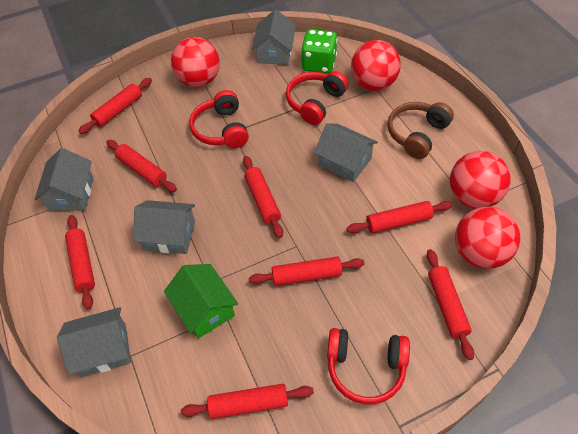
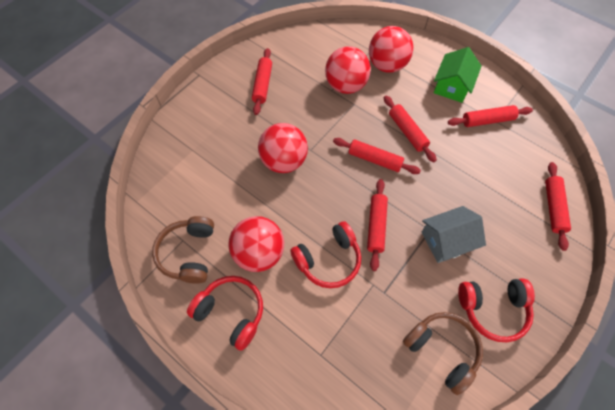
brown headphones: 1 -> 2
green dice: 1 -> 0
grey house: 5 -> 1
red rolling pin: 8 -> 6

